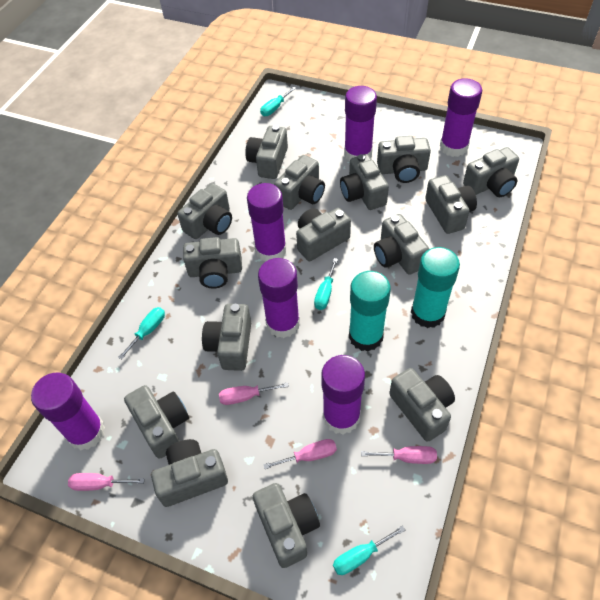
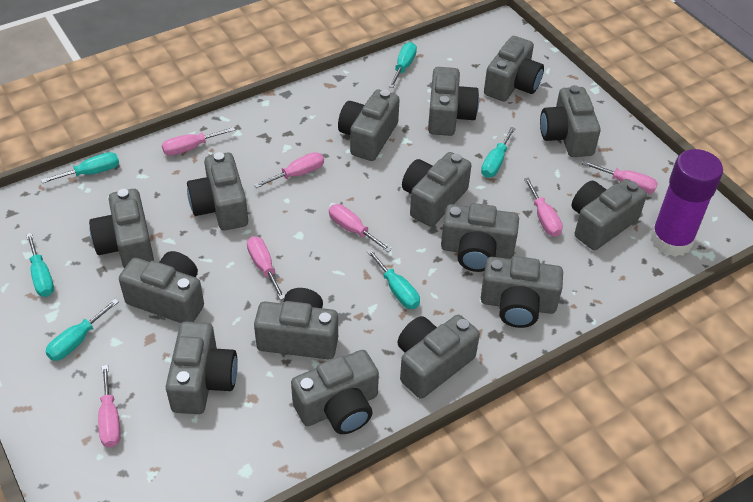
pink screwdriver: 4 -> 7
purple glue stick: 6 -> 1
turquoise glue stick: 2 -> 0
turquoise screwdriver: 4 -> 6

